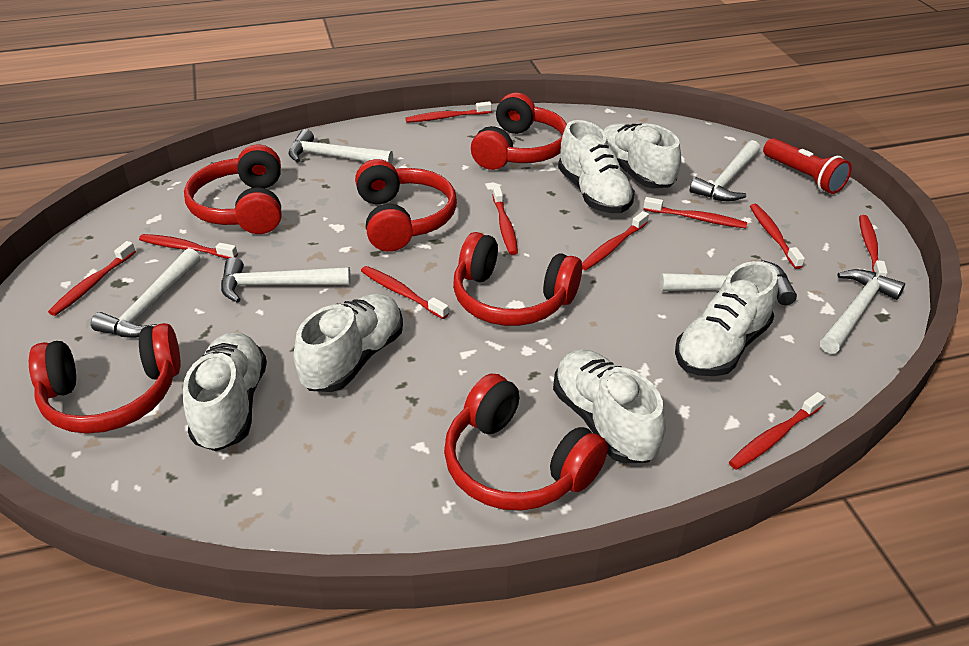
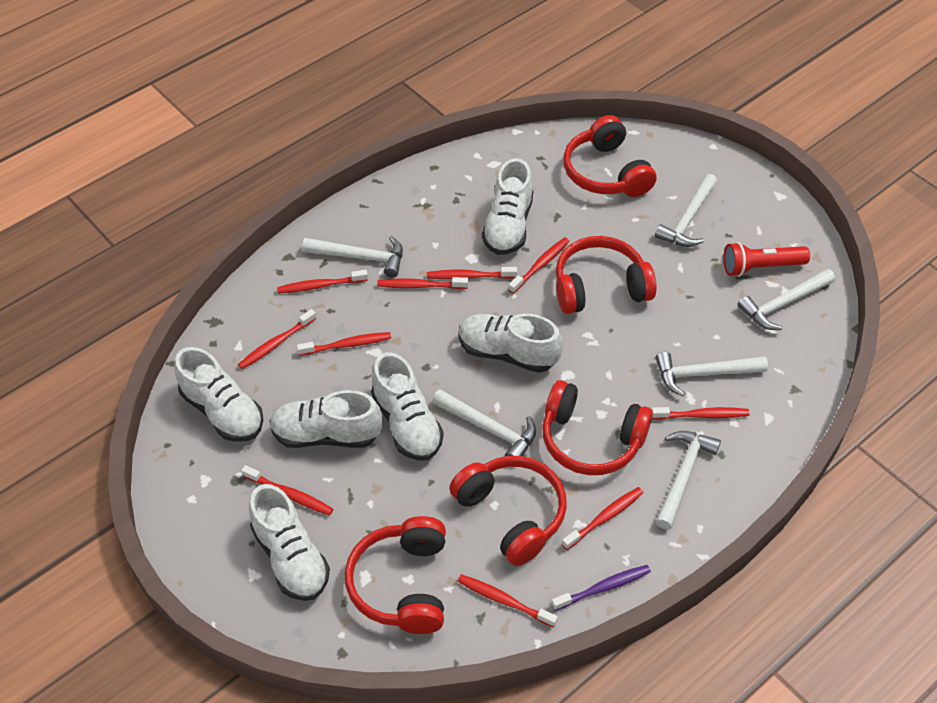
purple toothbrush: 0 -> 1
red headphones: 6 -> 5

